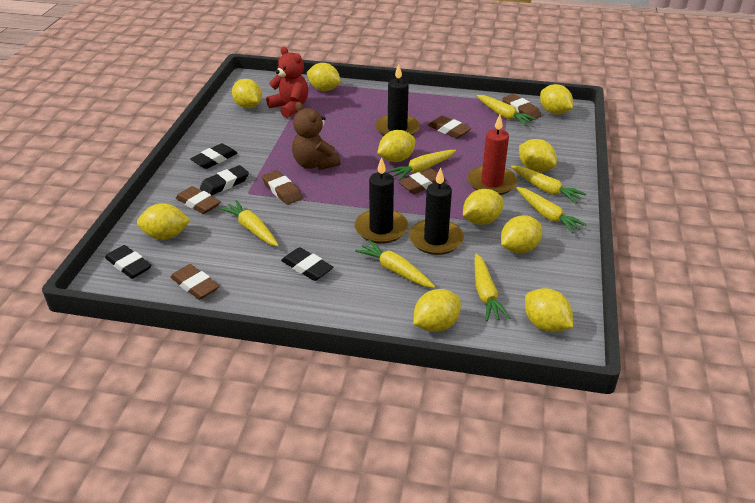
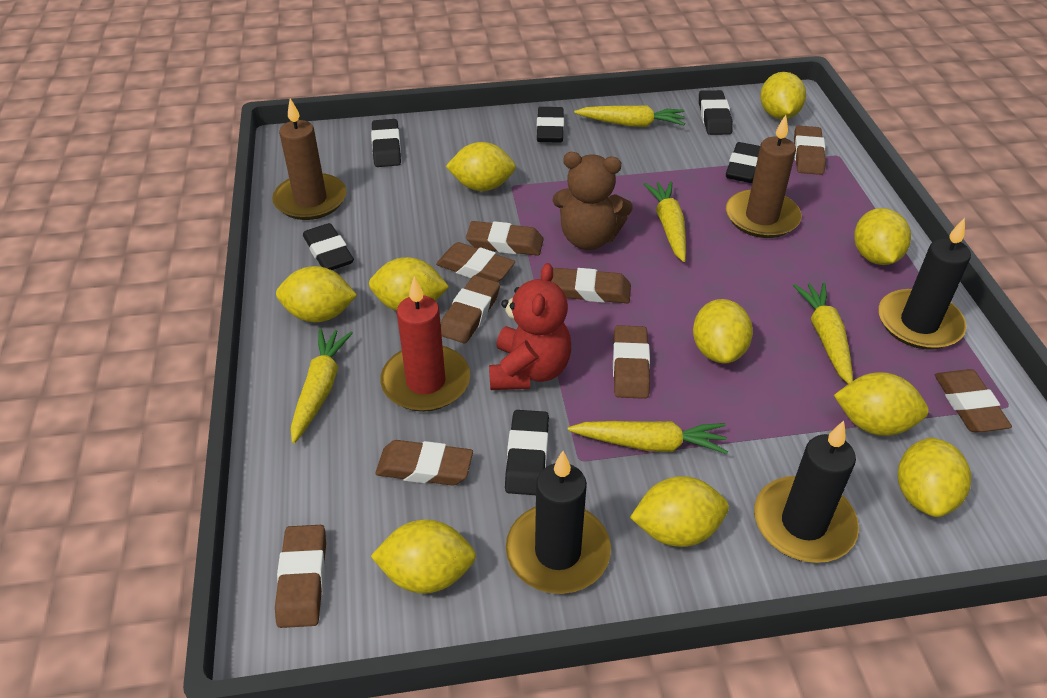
black eraser: 4 -> 6
brown candle: 0 -> 2
brown eraser: 6 -> 9
yellow carrot: 7 -> 5

